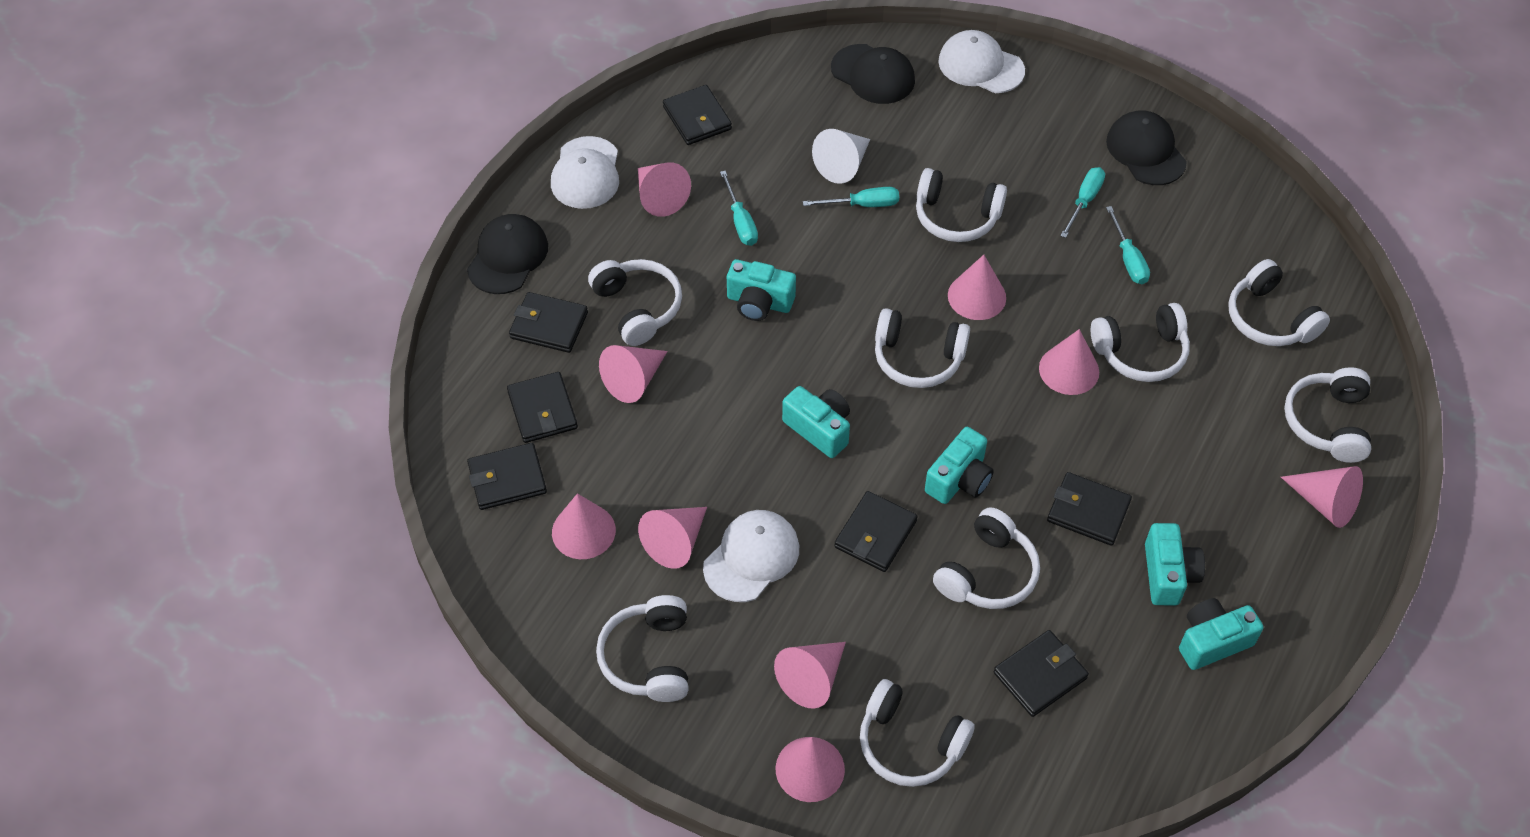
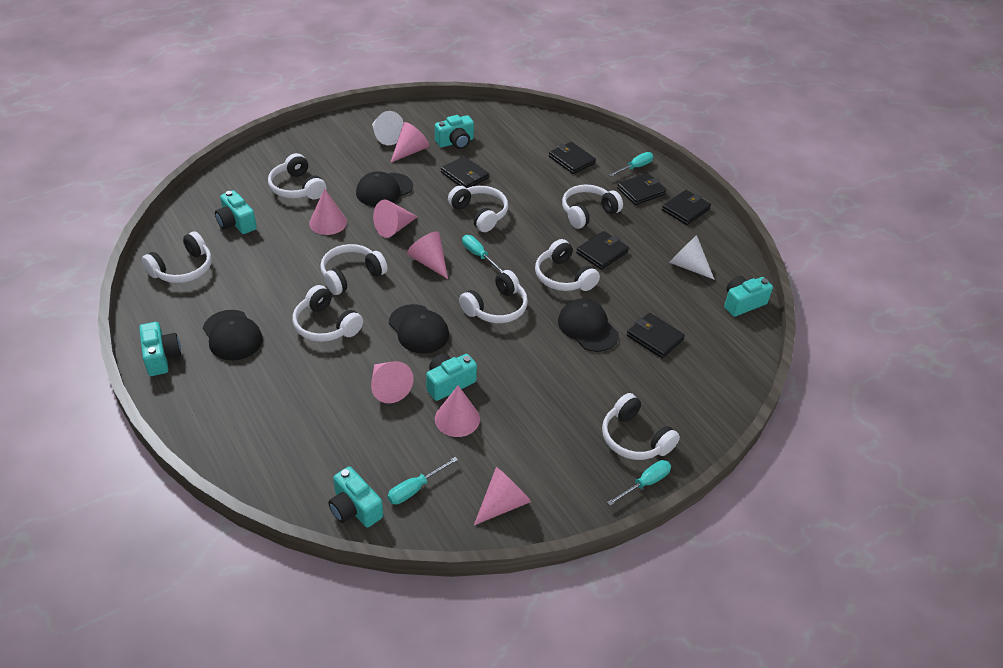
black cap: 3 -> 4
black wallet: 7 -> 6
pink cone: 9 -> 7
turquoise camera: 5 -> 6
white cap: 3 -> 0
white cone: 1 -> 2

